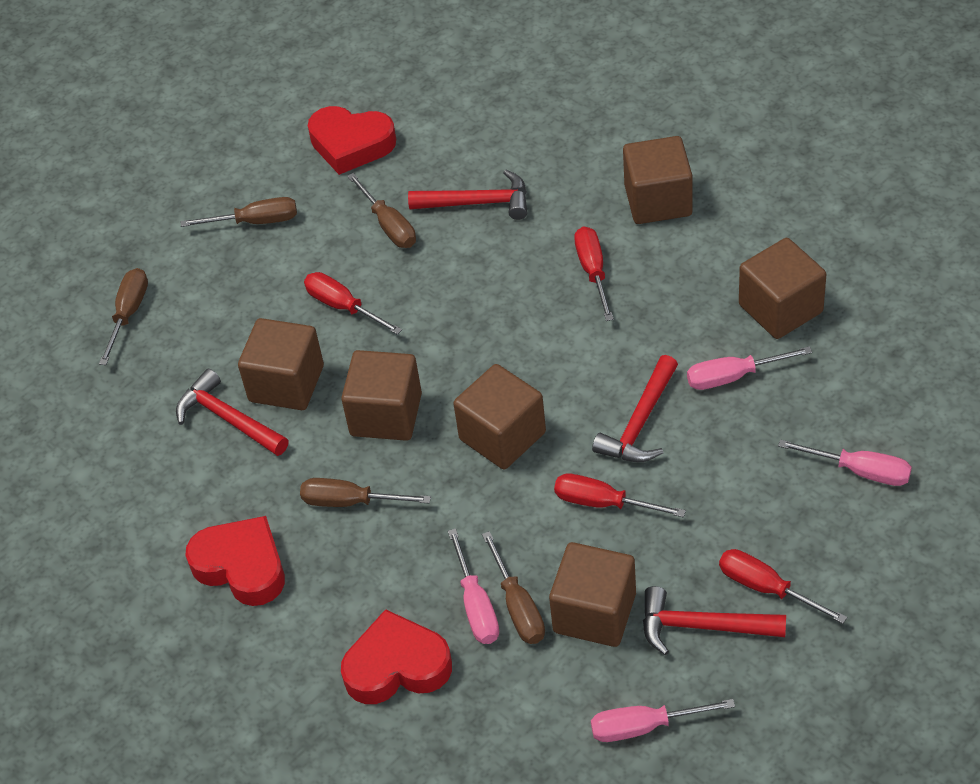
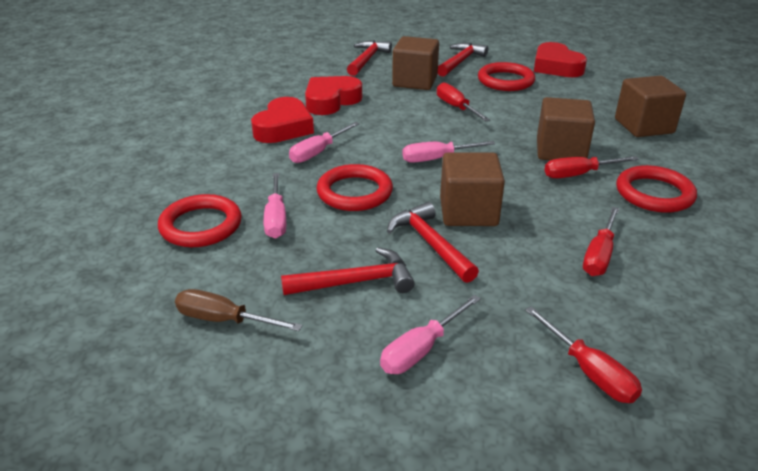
brown cube: 6 -> 4
brown screwdriver: 5 -> 1
red ring: 0 -> 4

